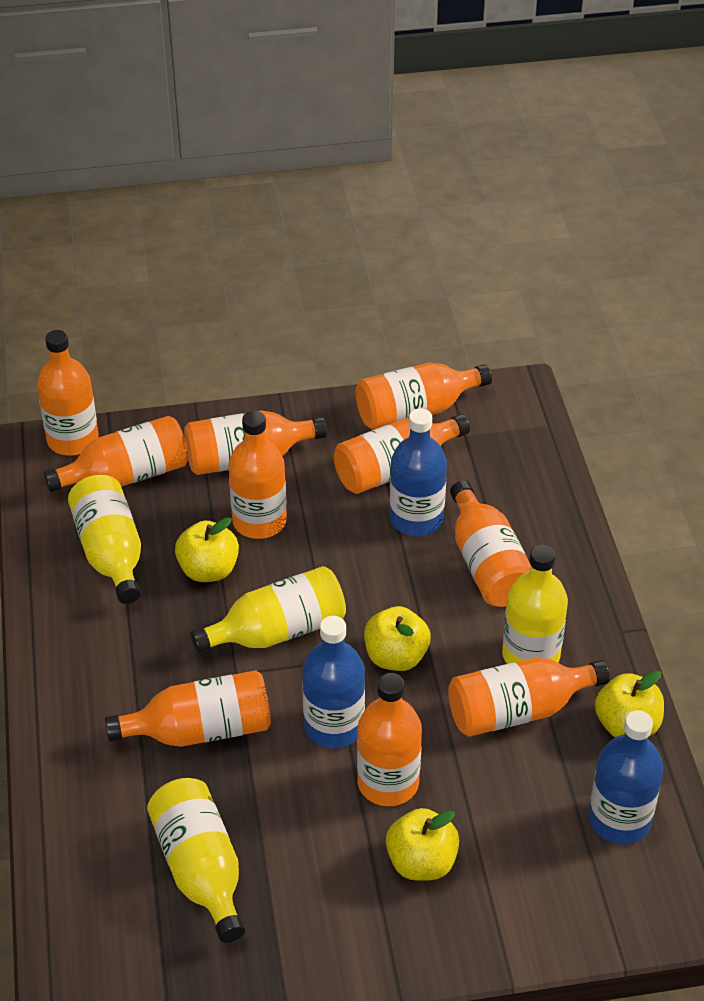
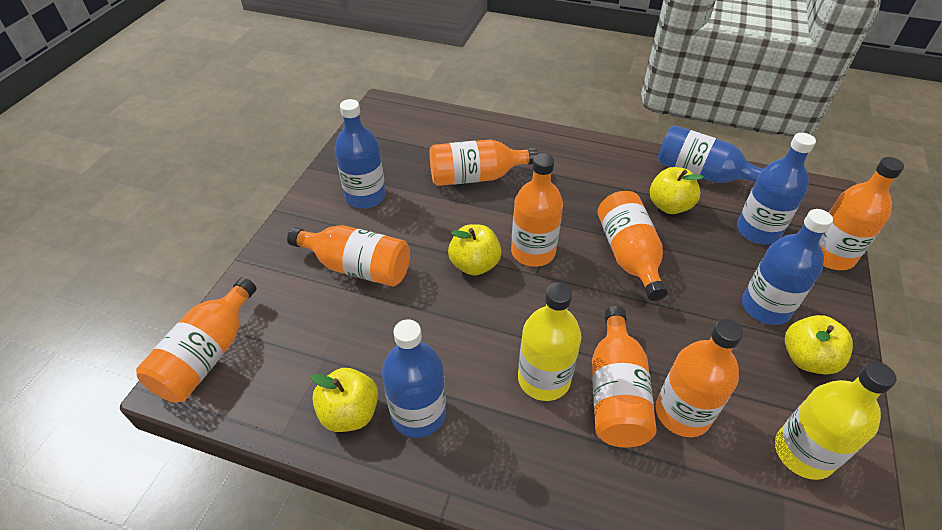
blue bottle: 3 -> 5
orange bottle: 10 -> 8
yellow bottle: 4 -> 2

